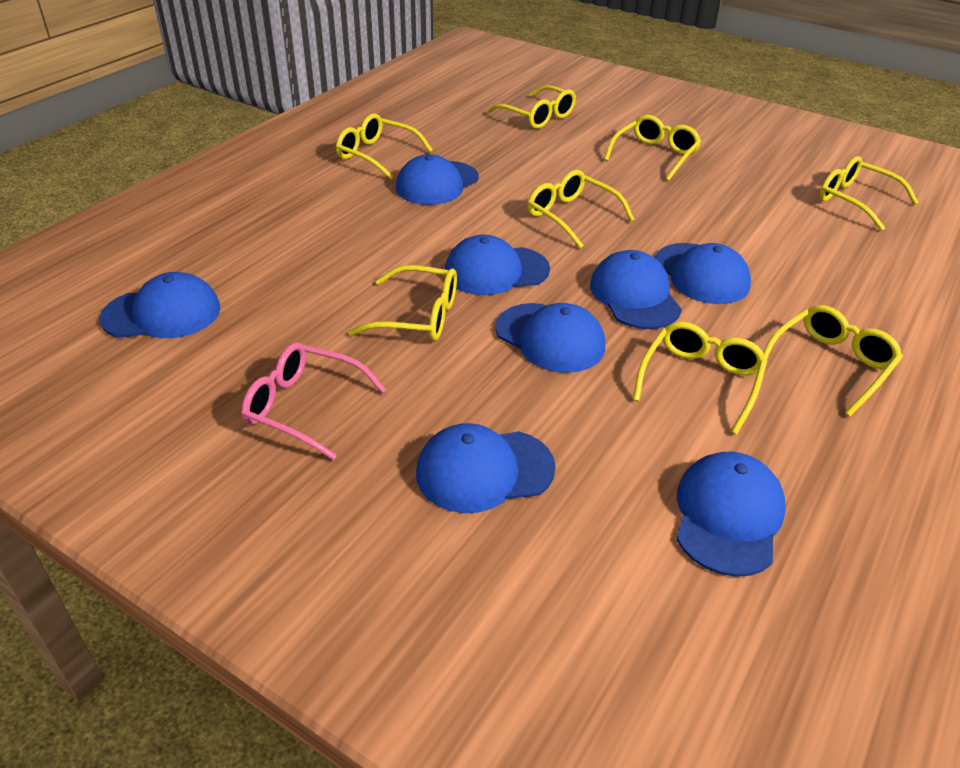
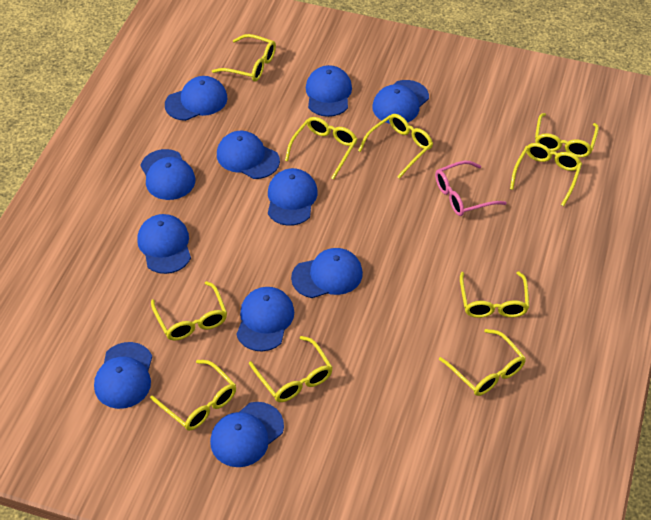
blue cap: 8 -> 11
yellow glasses: 8 -> 10

